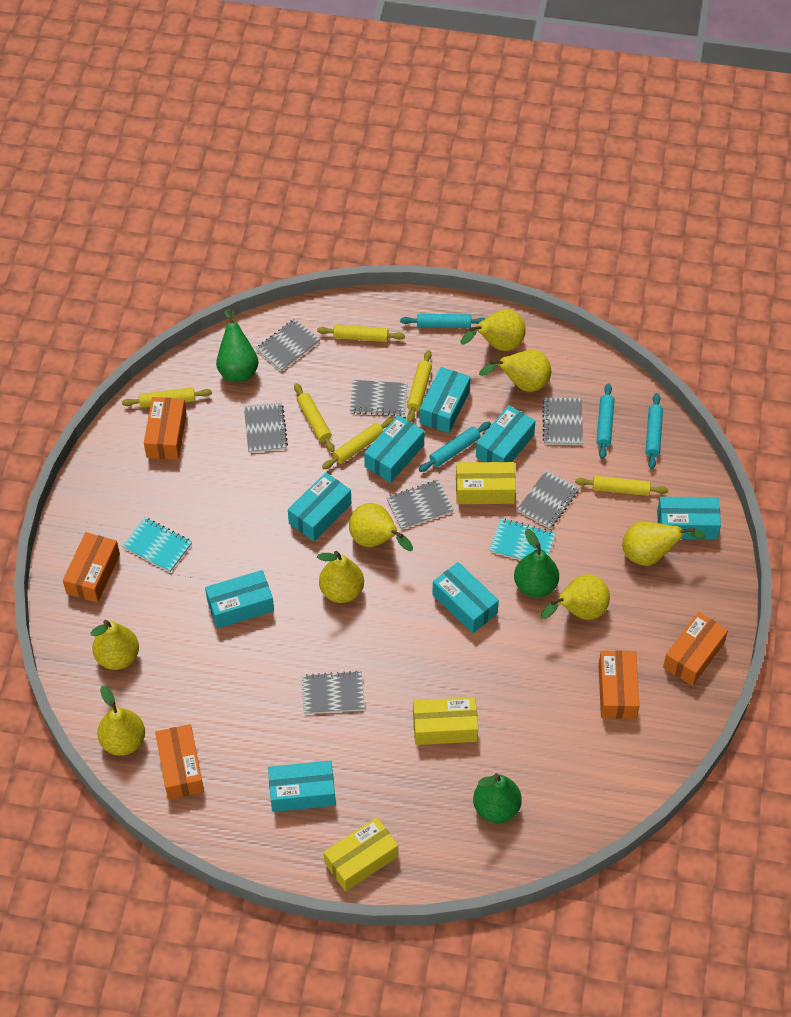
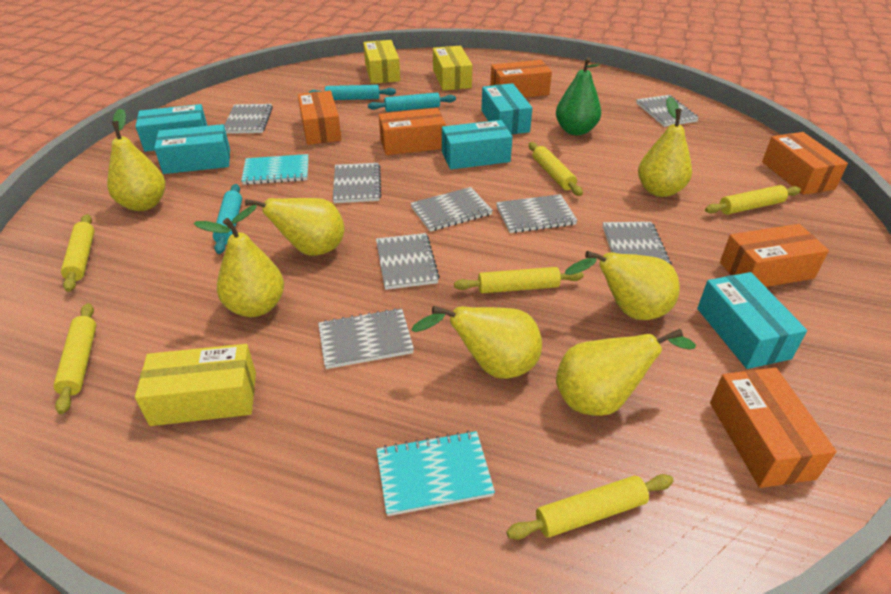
green pear: 3 -> 1
grey notebook: 7 -> 8
orange box: 5 -> 6
turquoise box: 8 -> 5
turquoise rolling pin: 4 -> 3
yellow pear: 8 -> 7

